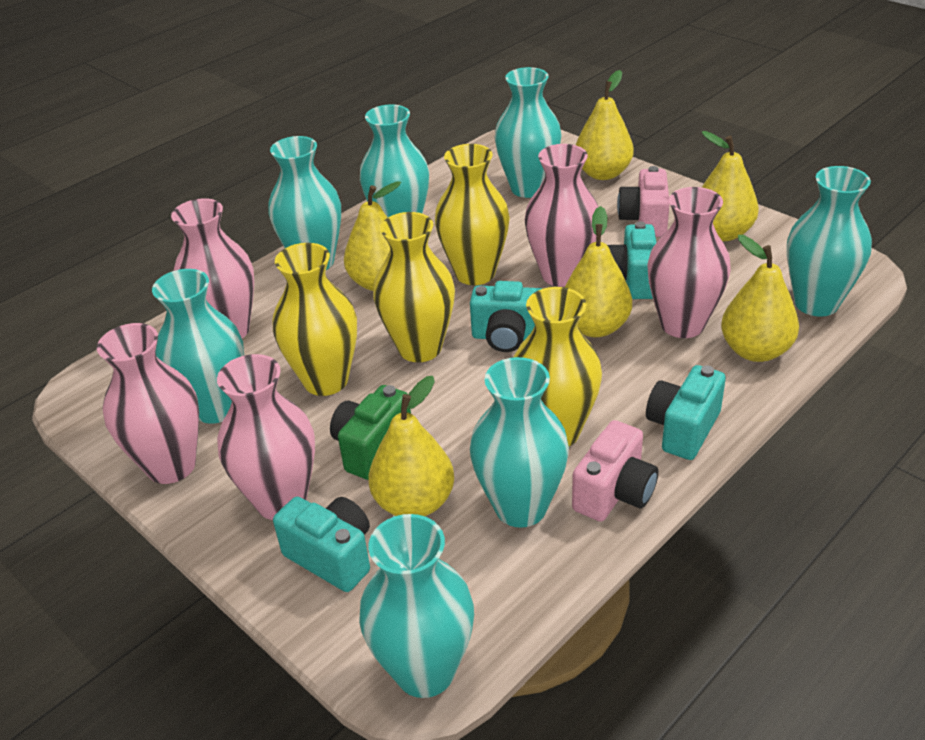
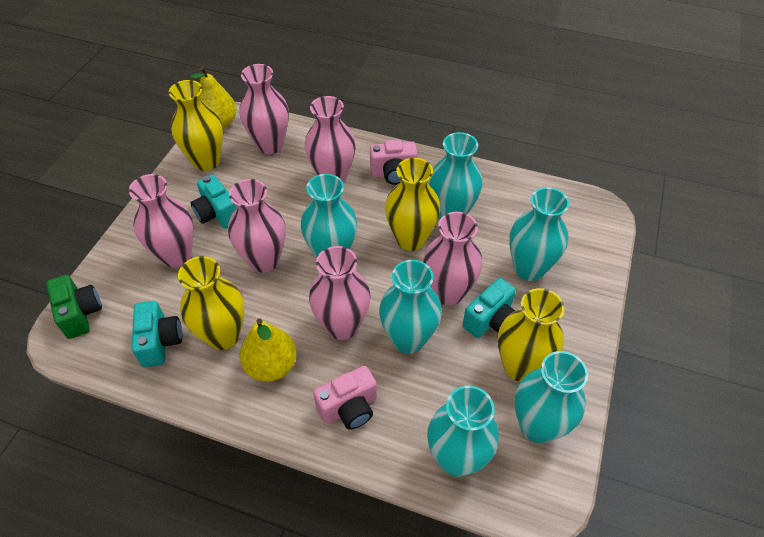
pink vase: 5 -> 6
turquoise camera: 4 -> 3
turquoise vase: 7 -> 6
yellow pear: 6 -> 2

